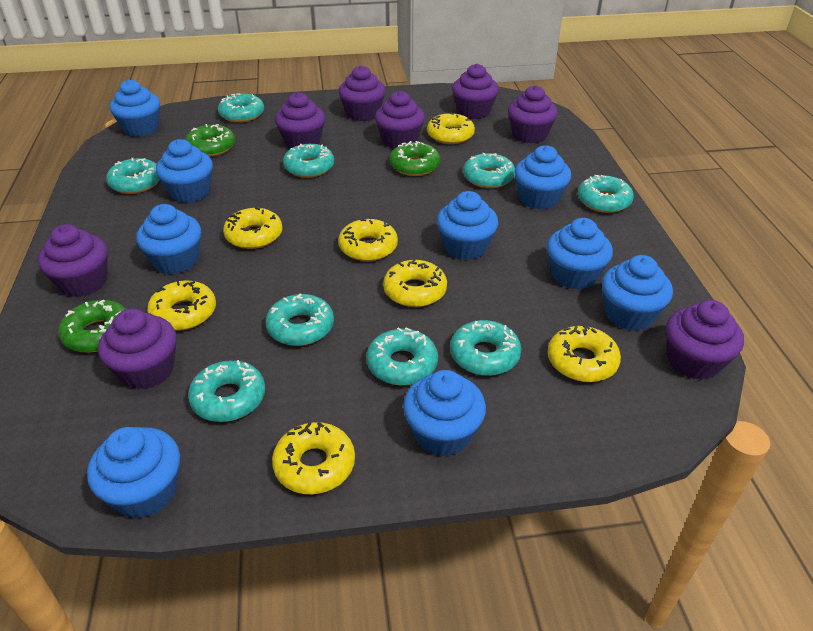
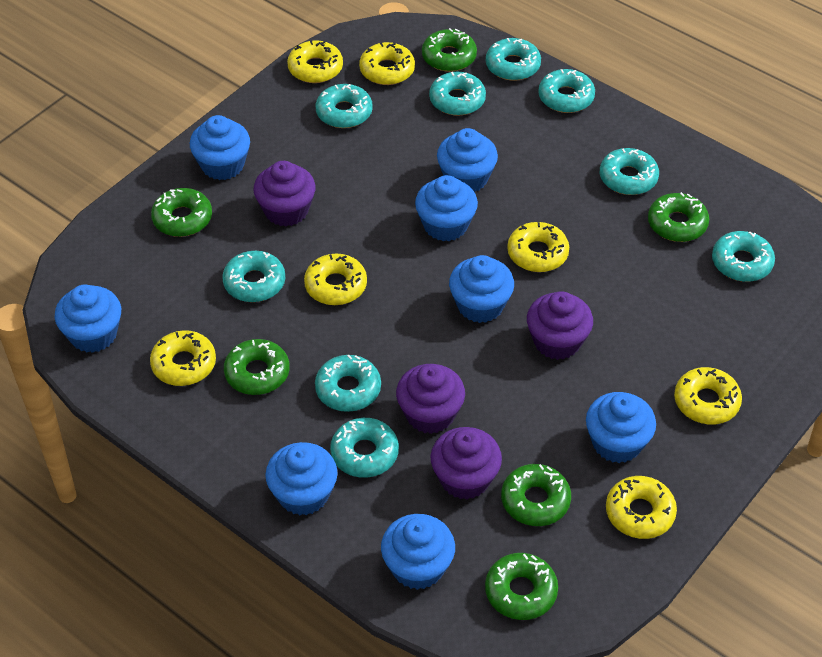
blue cupcake: 9 -> 8
green donut: 3 -> 6
purple cupcake: 8 -> 4

